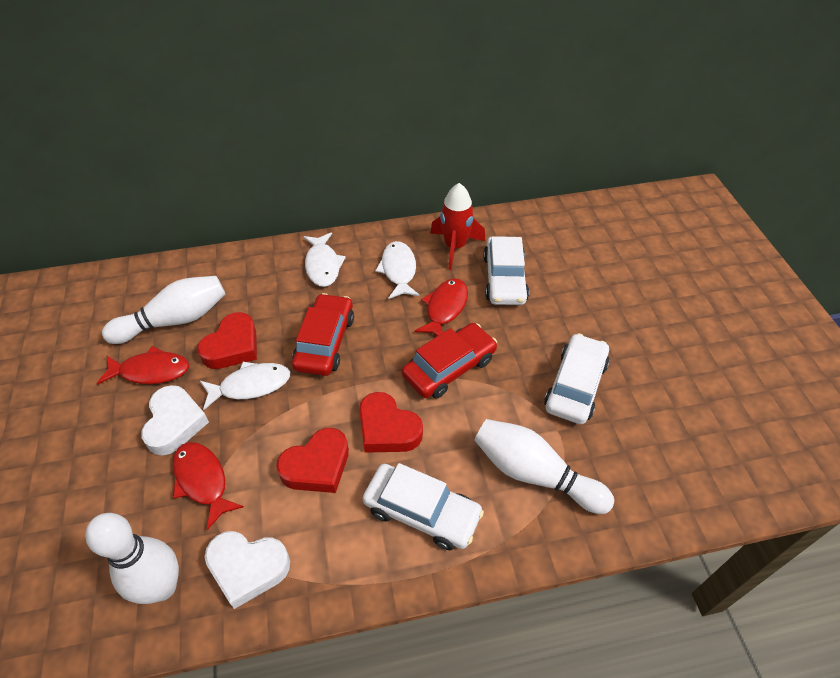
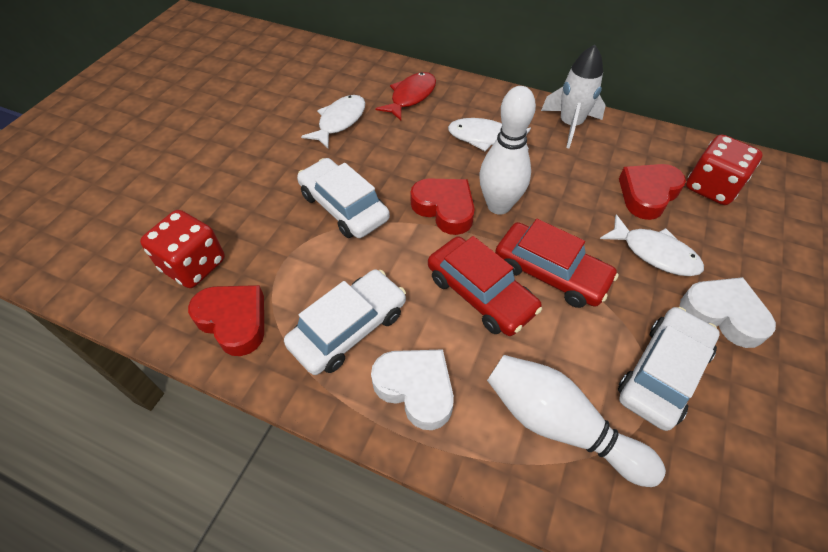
red dice: 0 -> 2
red fish: 3 -> 1
red rocket: 1 -> 0
white bowling pin: 3 -> 2
white rocket: 0 -> 1

